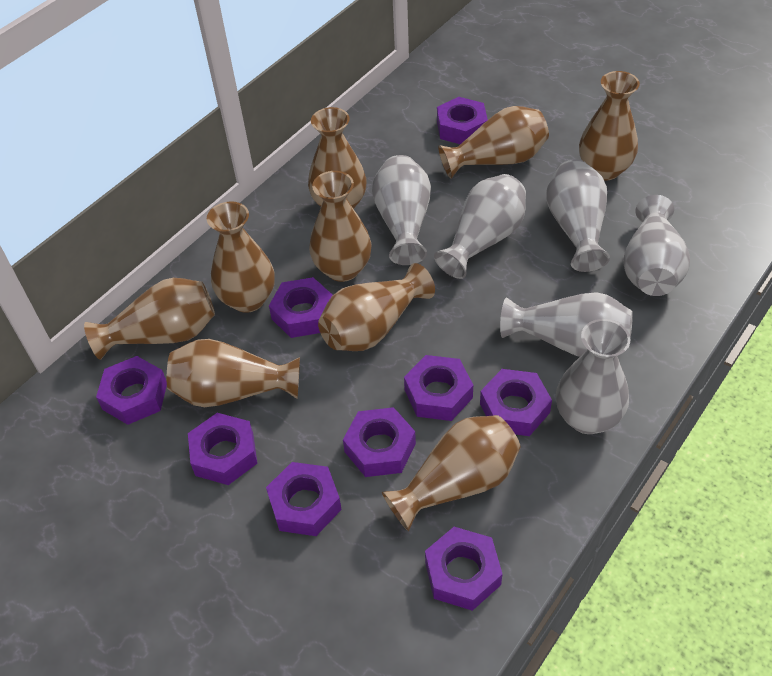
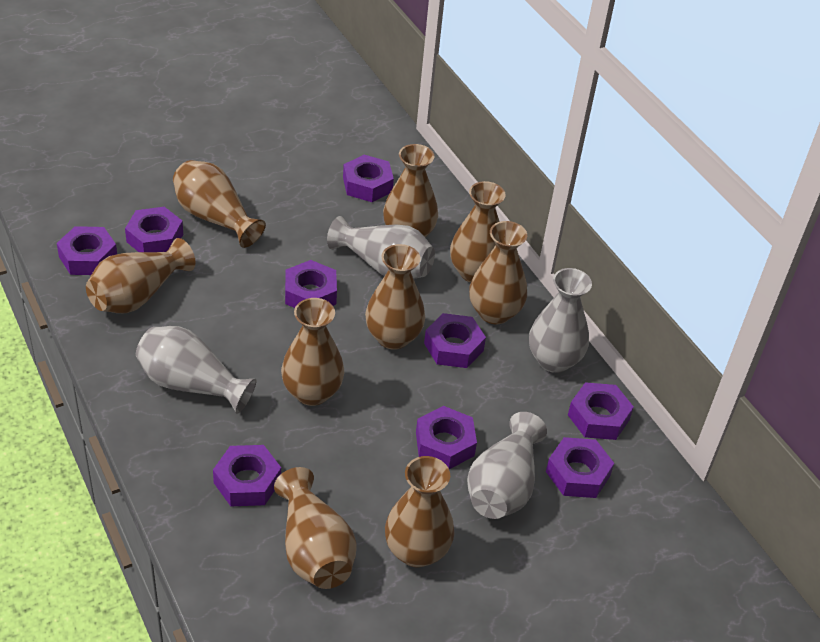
grey vase: 6 -> 4

